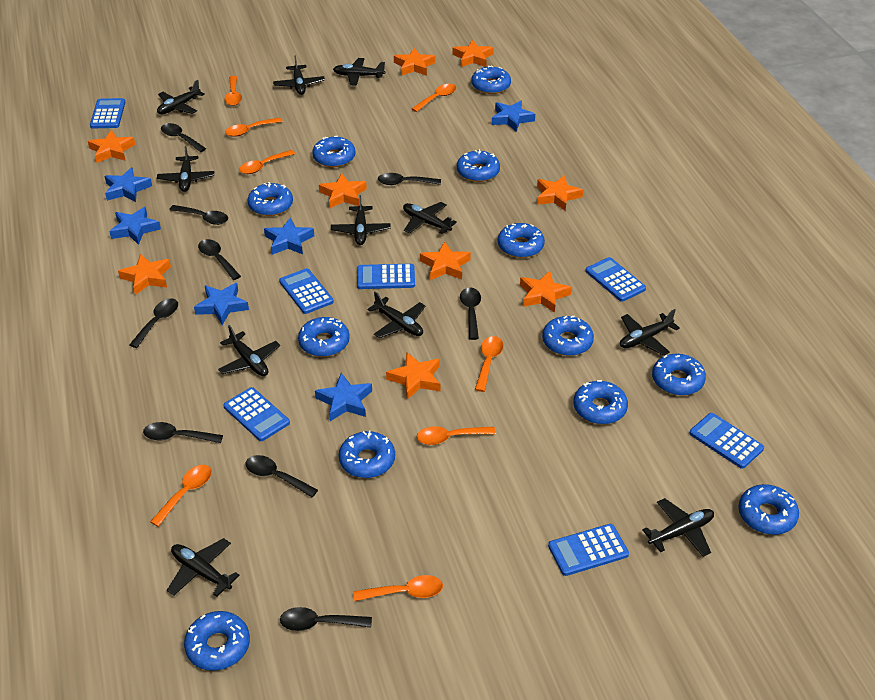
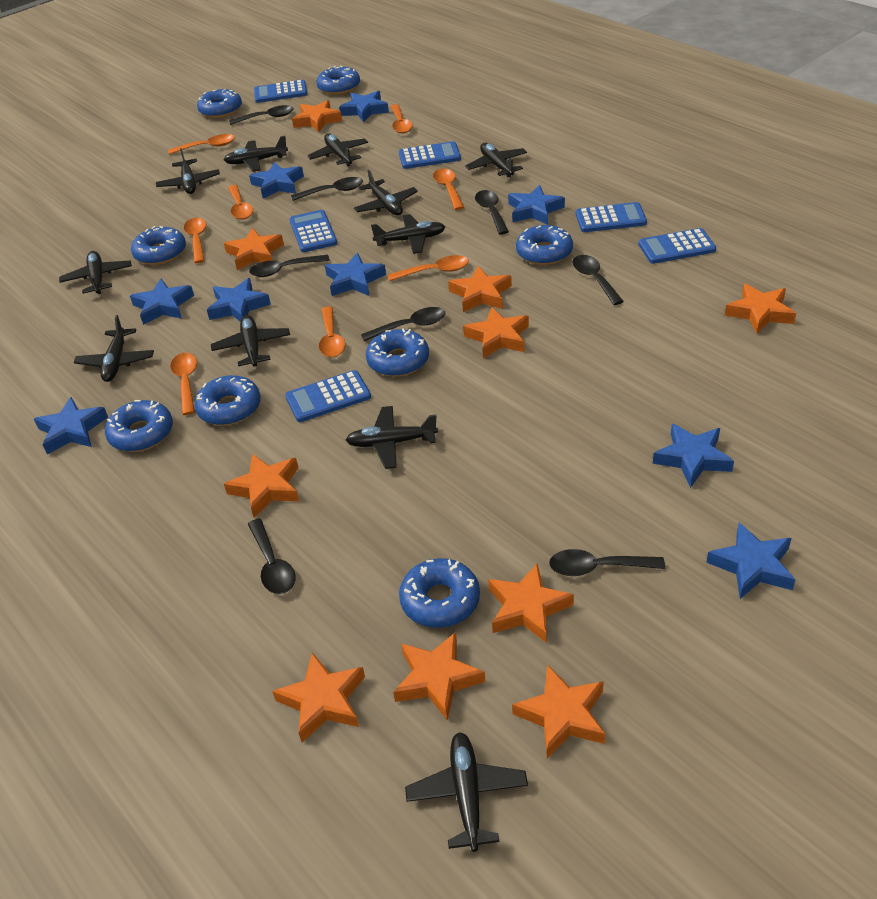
black spoon: 9 -> 8
blue calculator: 7 -> 6
blue donut: 12 -> 8
blue star: 6 -> 9
orange star: 9 -> 10

